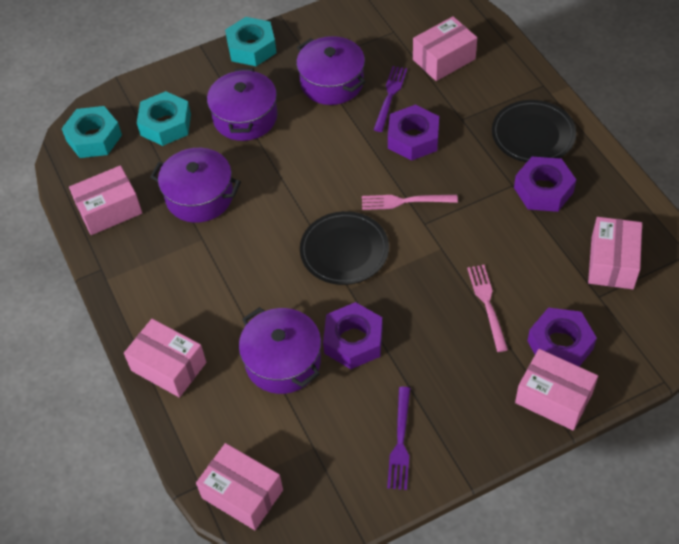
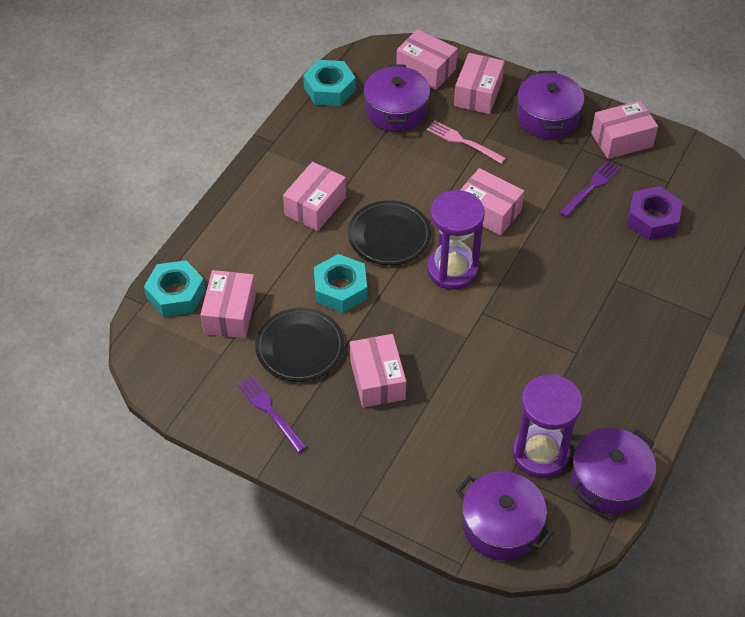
pink box: 6 -> 7
pink fork: 2 -> 1
purple hourglass: 0 -> 2
purple nut: 4 -> 1

